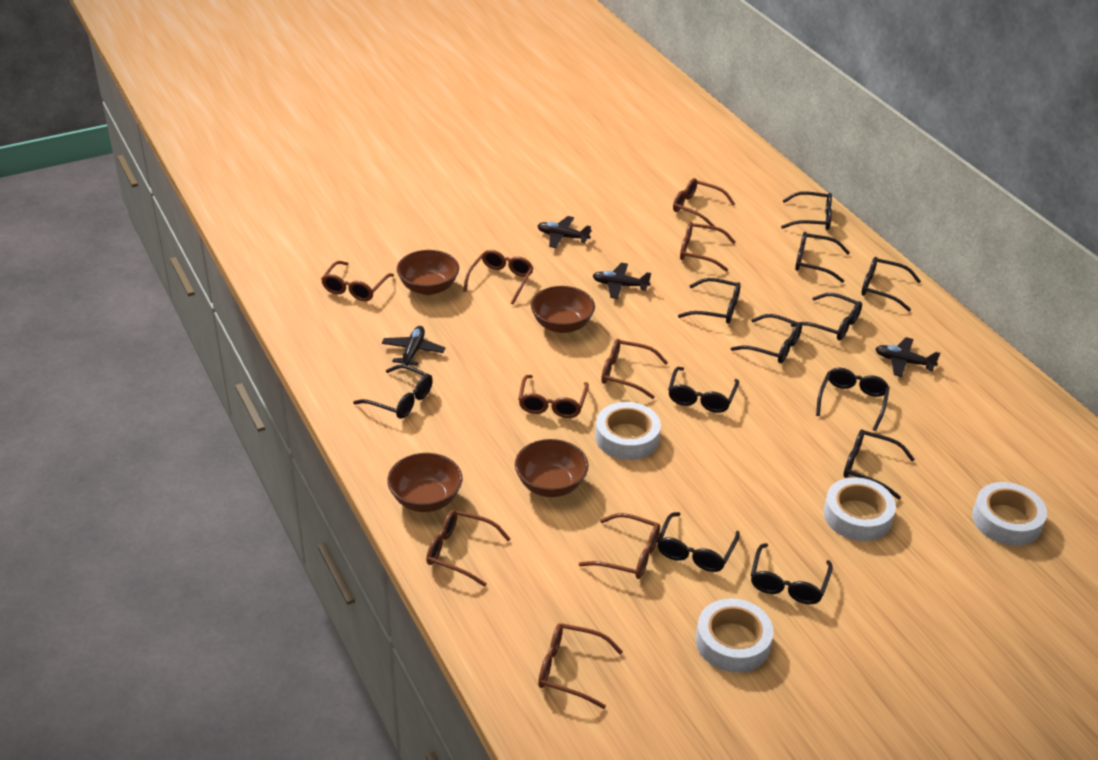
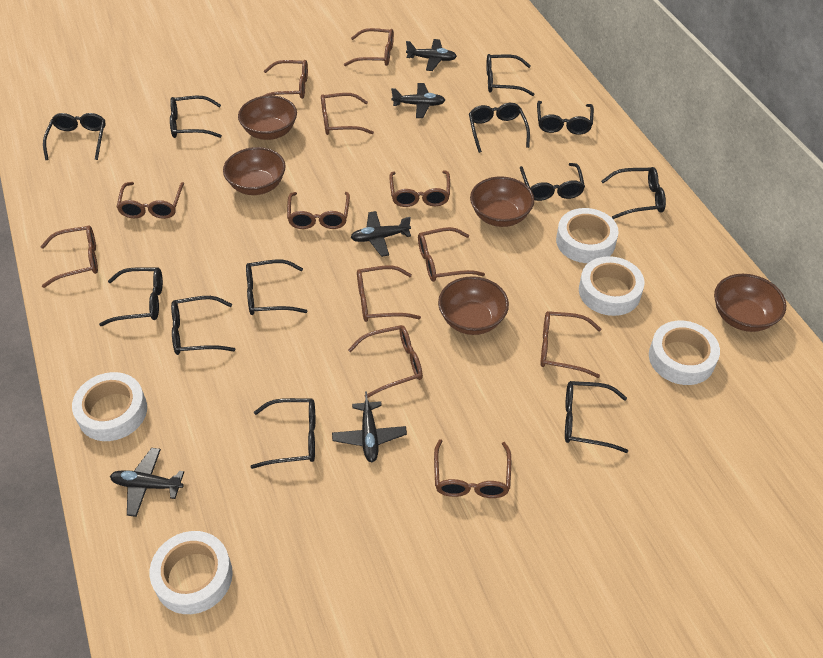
black plane: 4 -> 5
brown bowl: 4 -> 5
brown glasses: 9 -> 12
white tape: 4 -> 5

